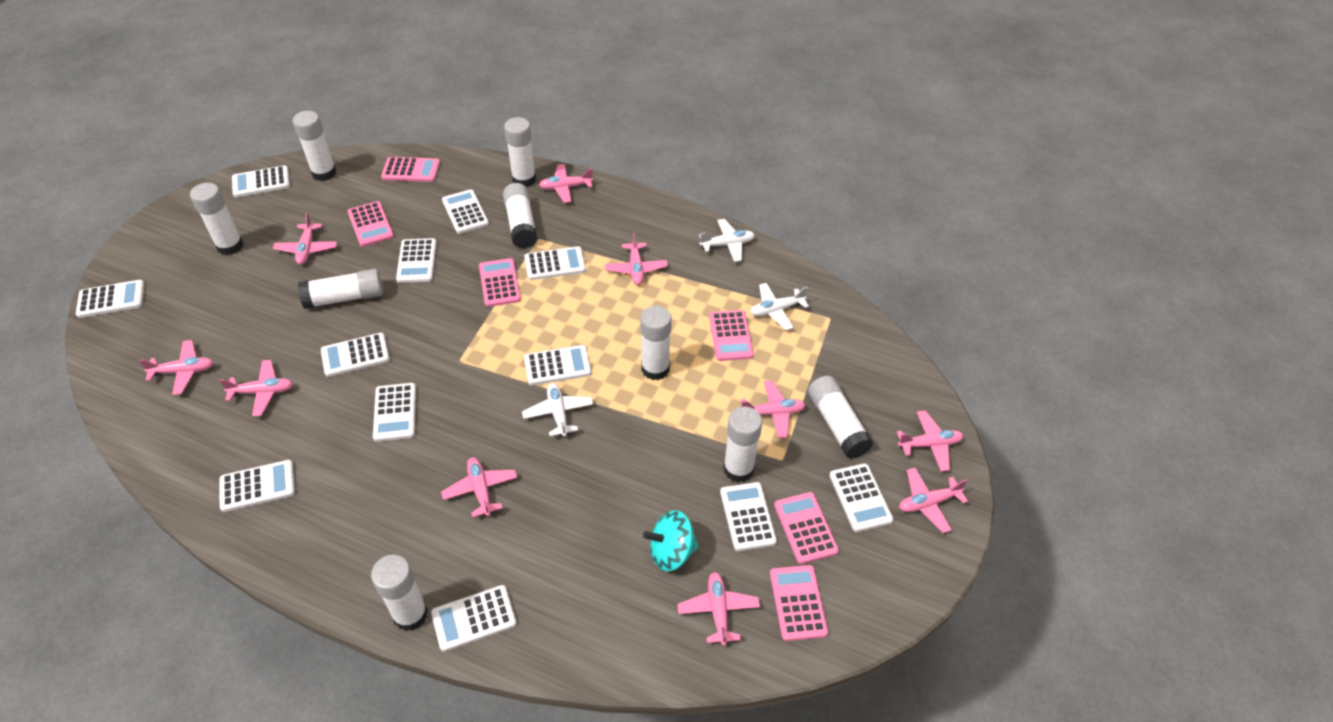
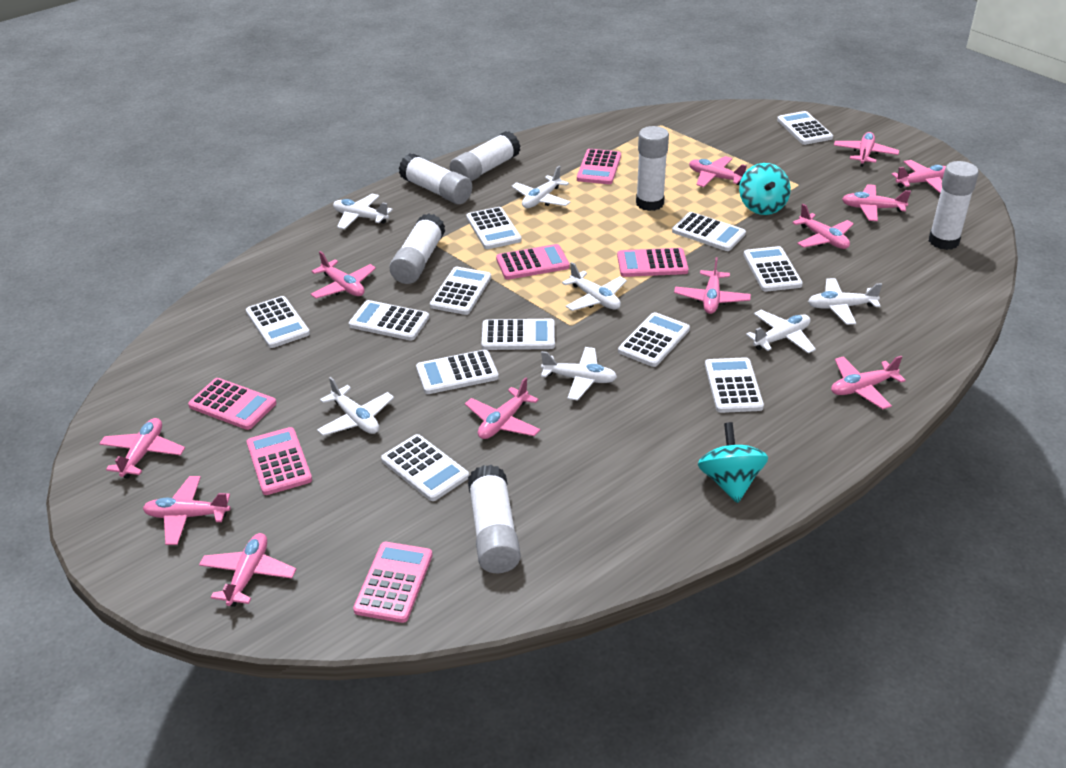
pink plane: 10 -> 12
turquoise spinning top: 1 -> 2
white glue stick: 9 -> 6
white plane: 3 -> 7

